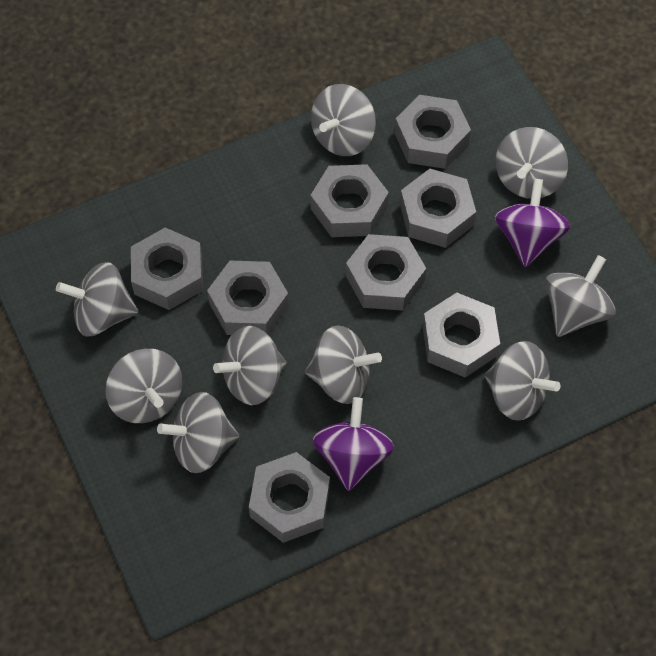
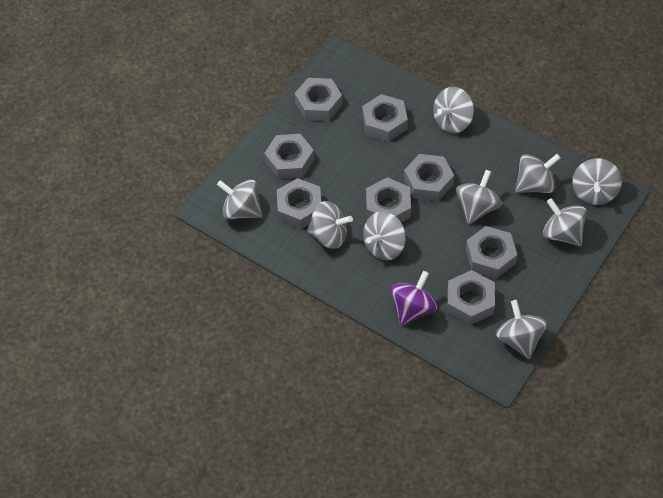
purple spinning top: 2 -> 1

